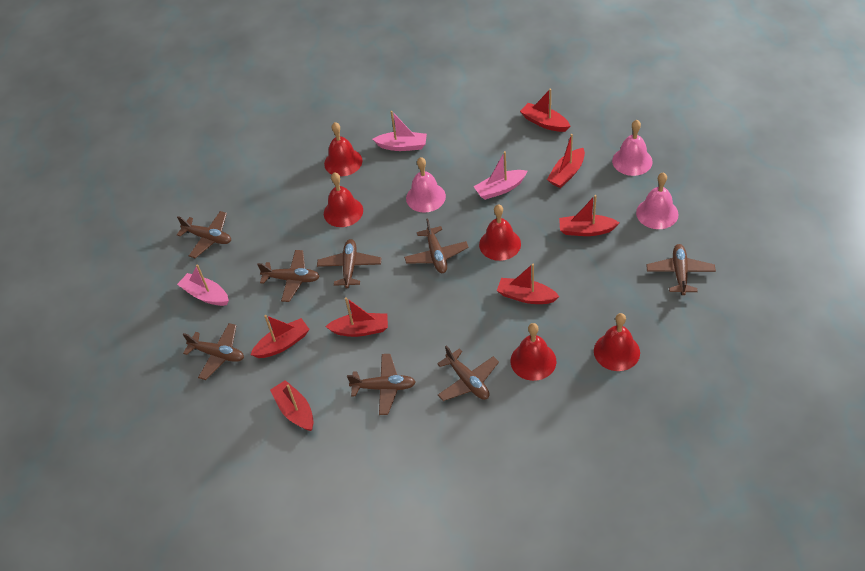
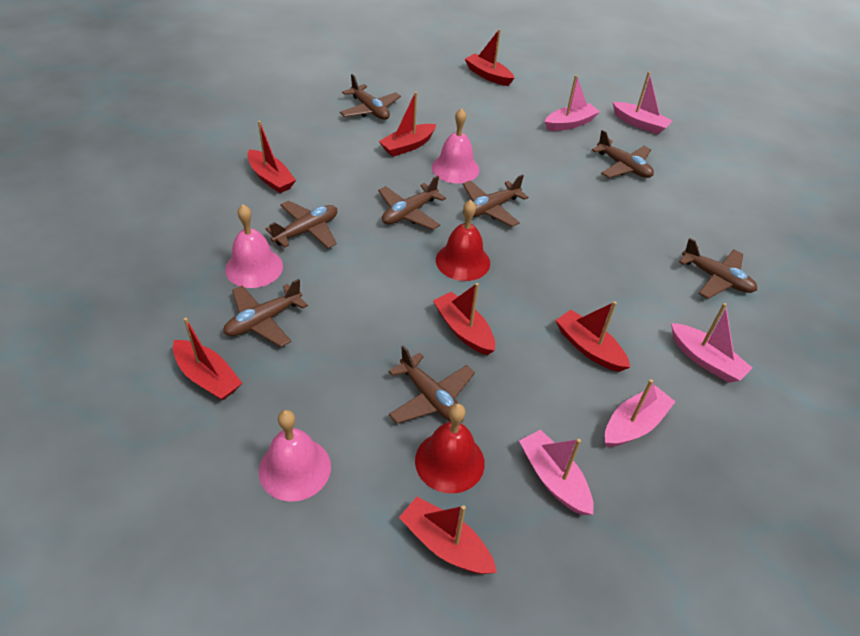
pink boat: 3 -> 5
red bell: 5 -> 2

